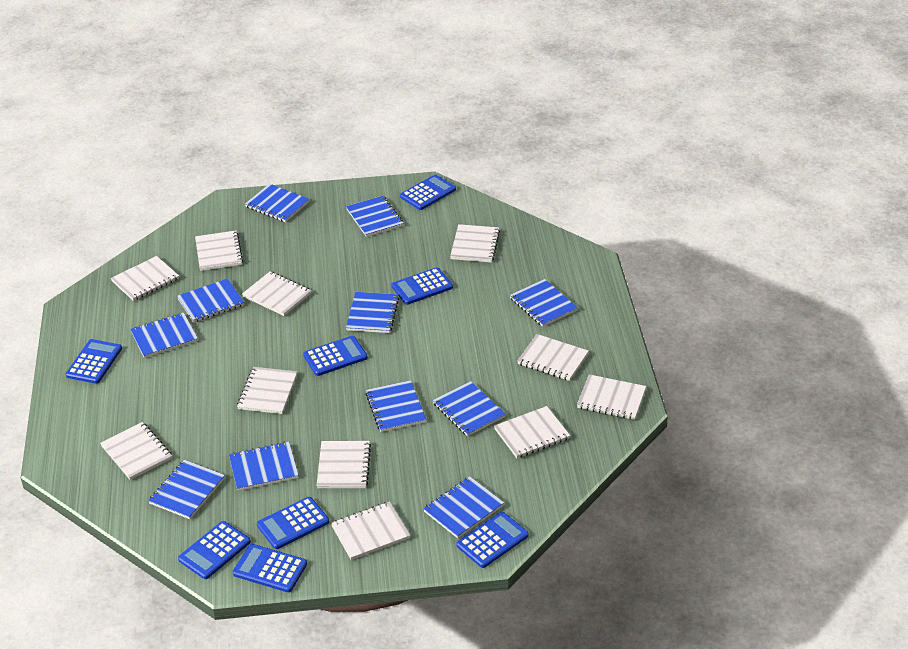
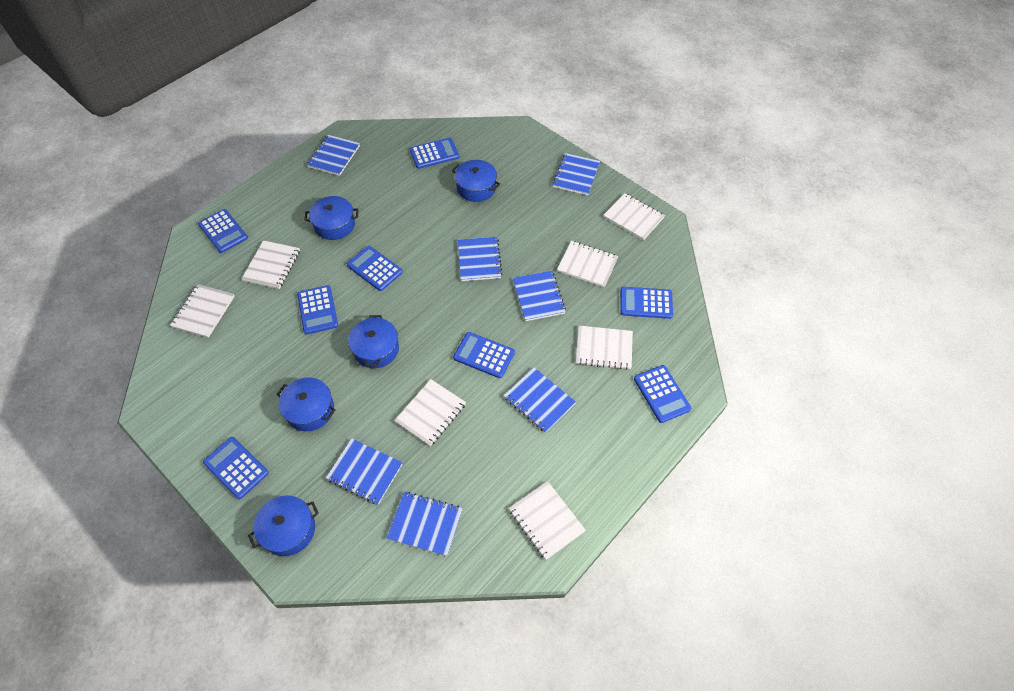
blue notebook: 11 -> 7
blue pot: 0 -> 5
white notebook: 11 -> 7

